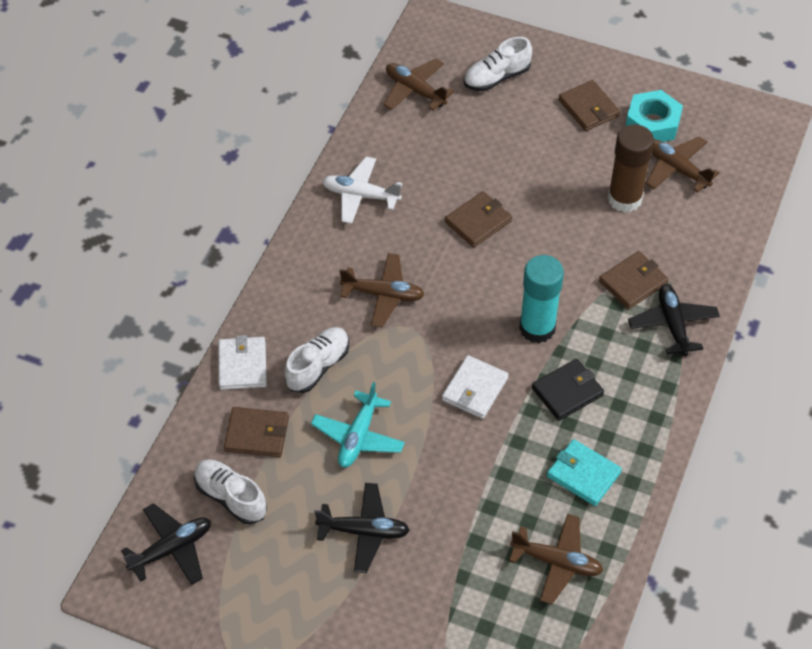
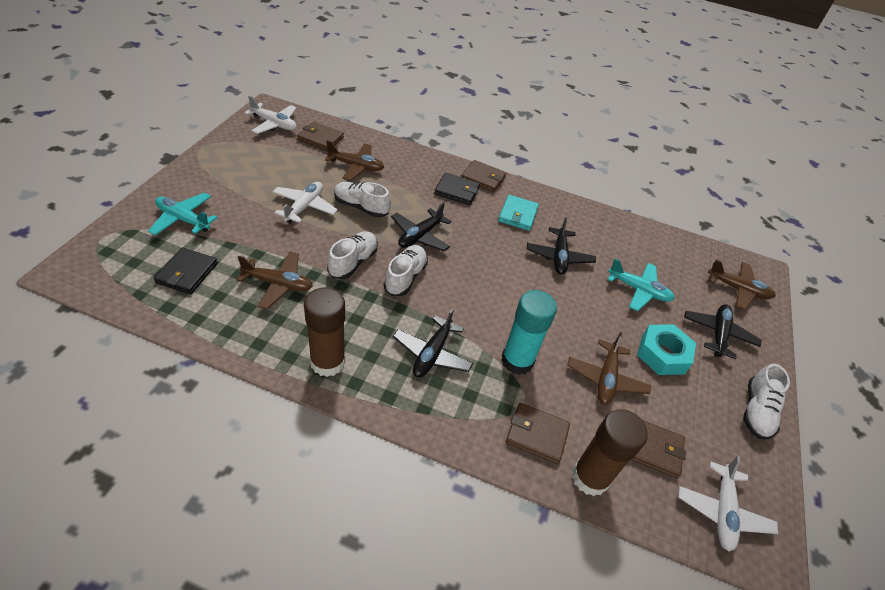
black plane: 3 -> 4
black wallet: 1 -> 2
brown glue stick: 1 -> 2
turquoise plane: 1 -> 2
white plane: 1 -> 3
white shoe: 3 -> 4
white wallet: 2 -> 0

